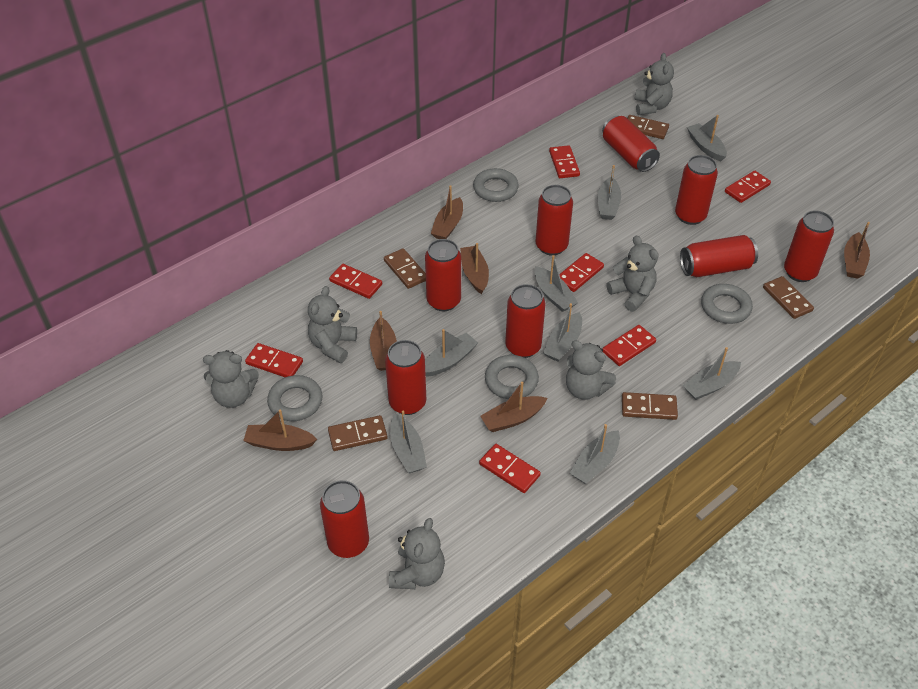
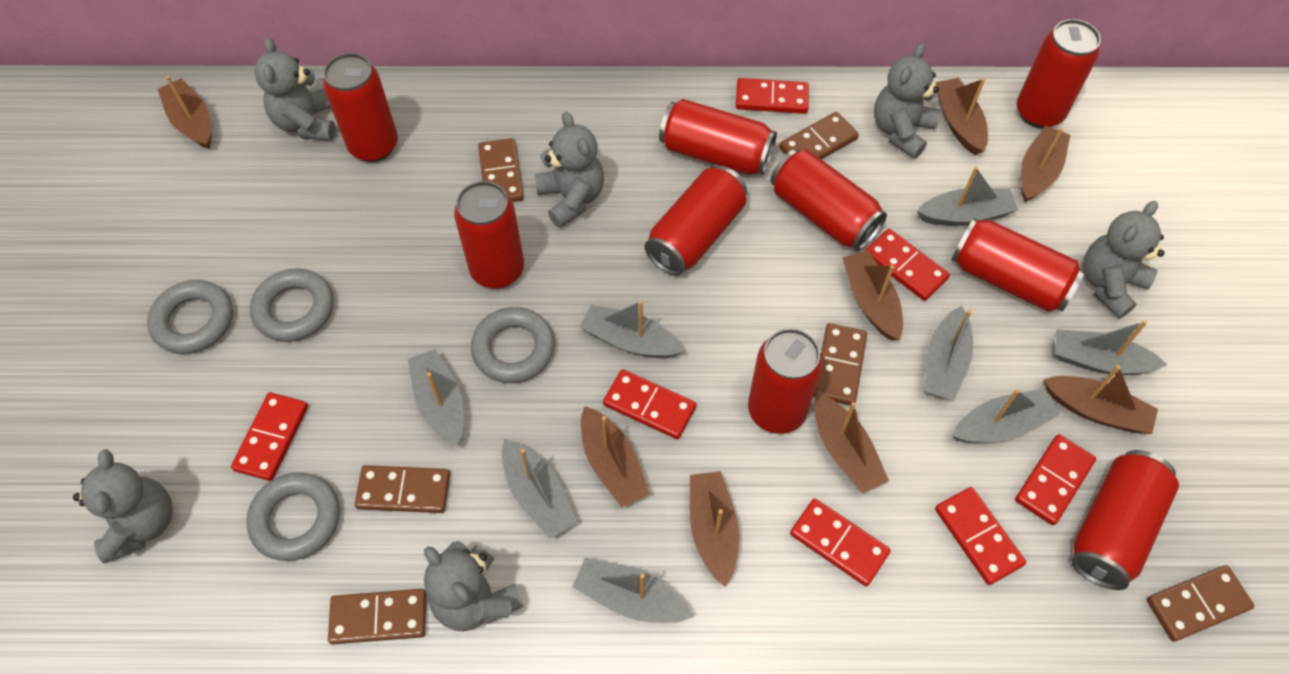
brown boat: 6 -> 8
brown domino: 5 -> 6

